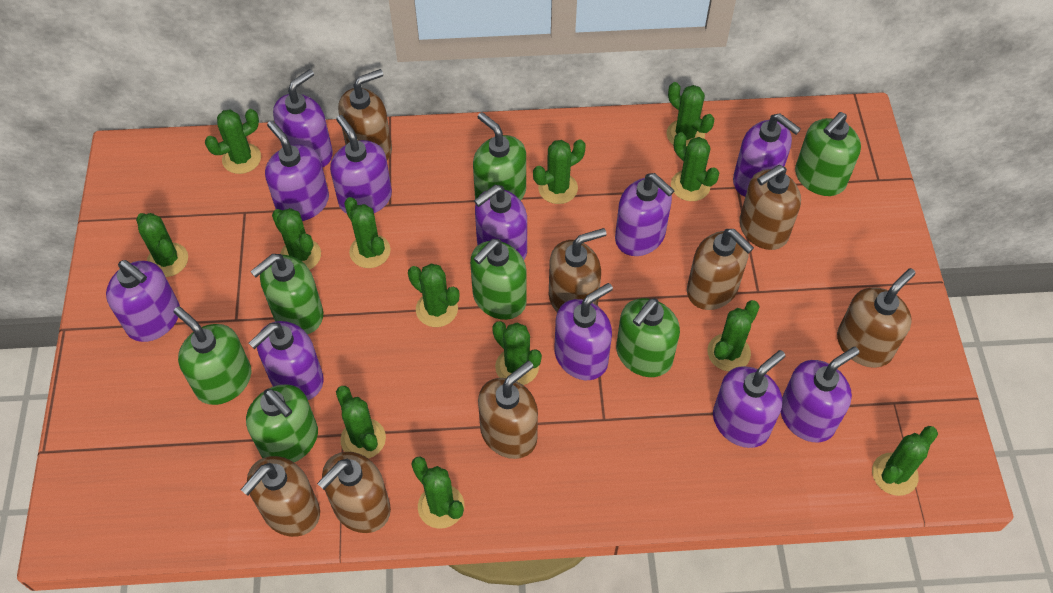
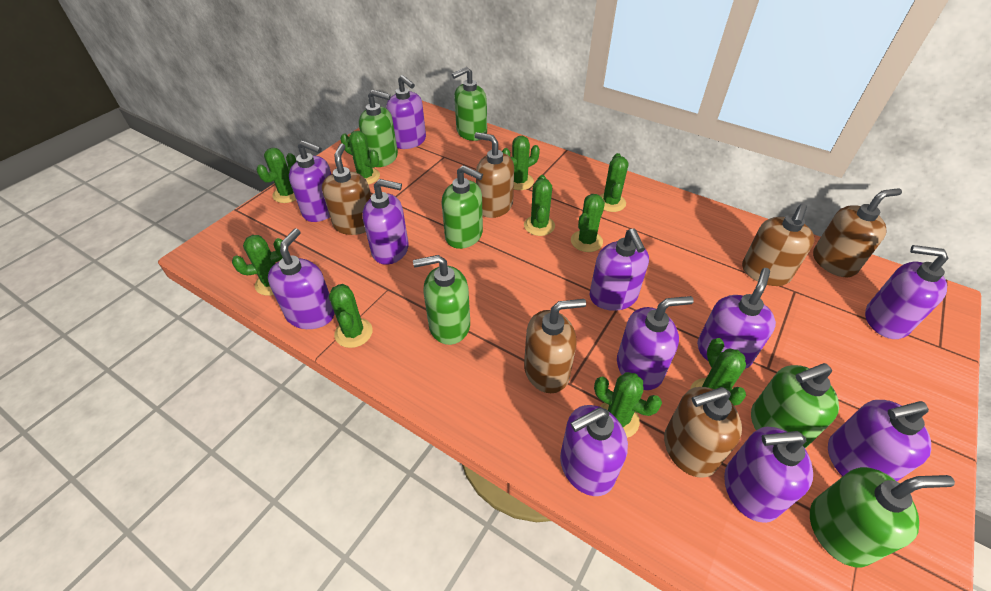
brown soap dispenser: 8 -> 6
green cactus: 13 -> 10
green soap dispenser: 7 -> 6

